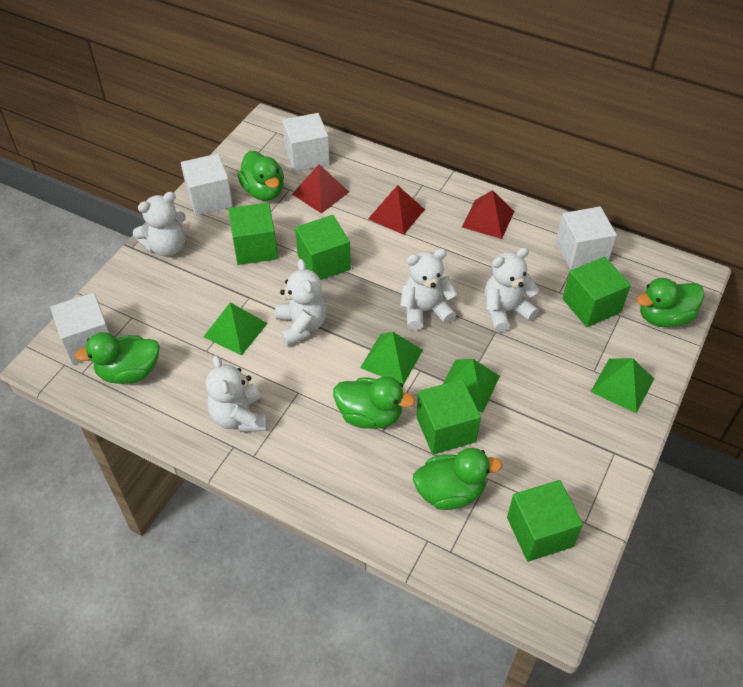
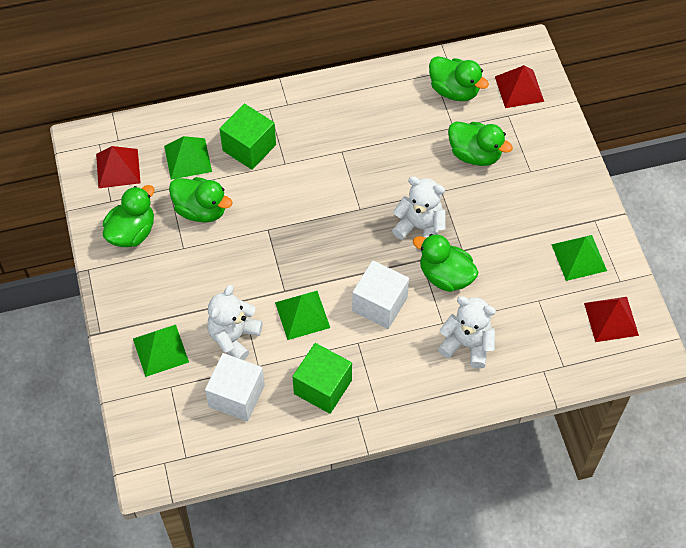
green cube: 5 -> 2
white cube: 4 -> 2
white teddy bear: 5 -> 3

